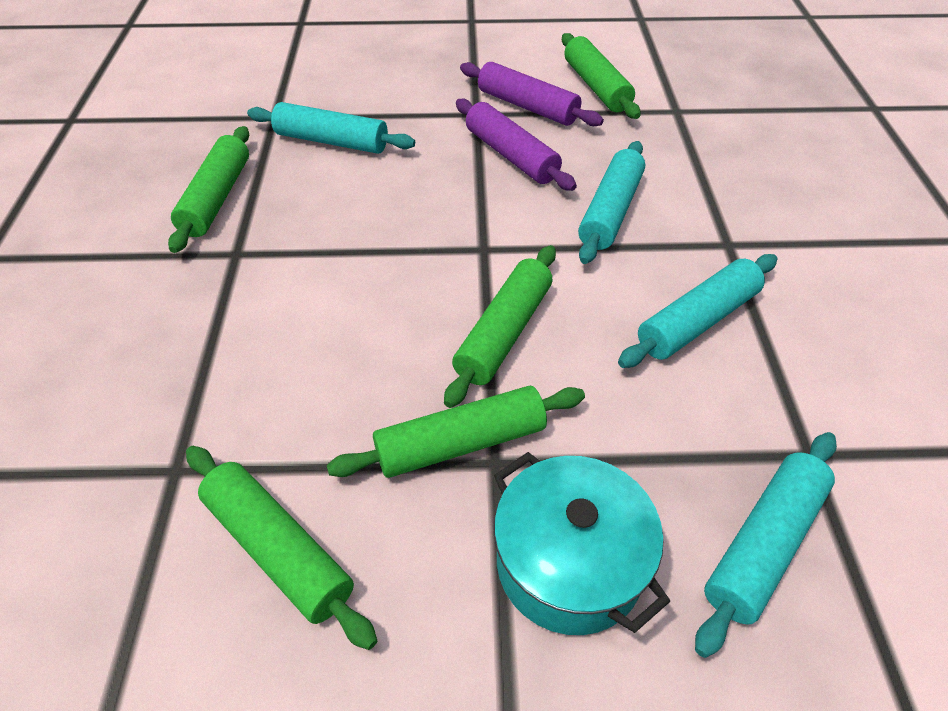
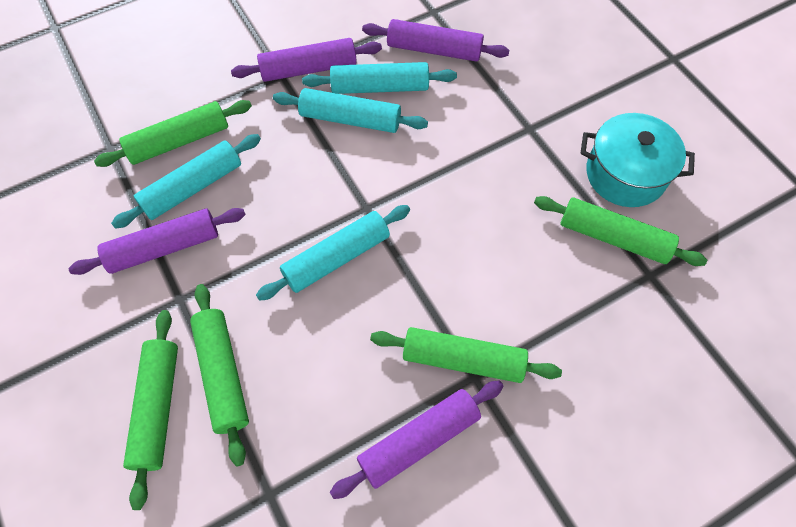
purple rolling pin: 2 -> 4

